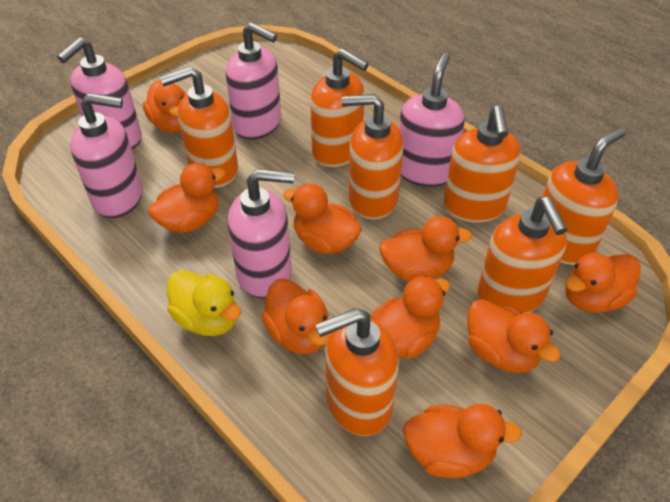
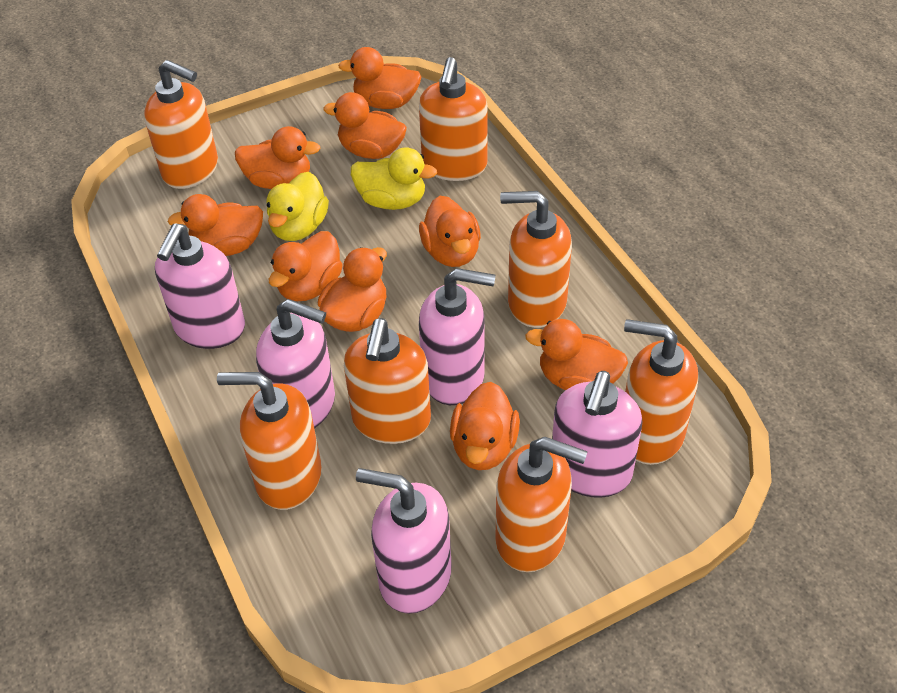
yellow duck: 1 -> 2

